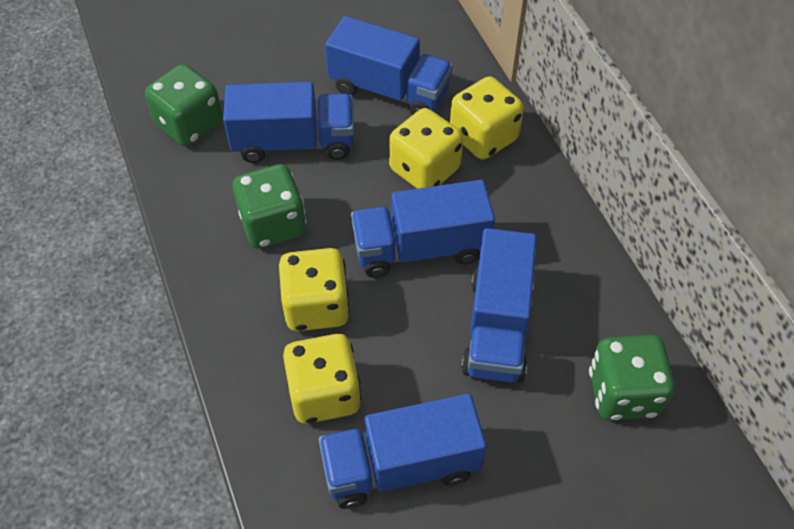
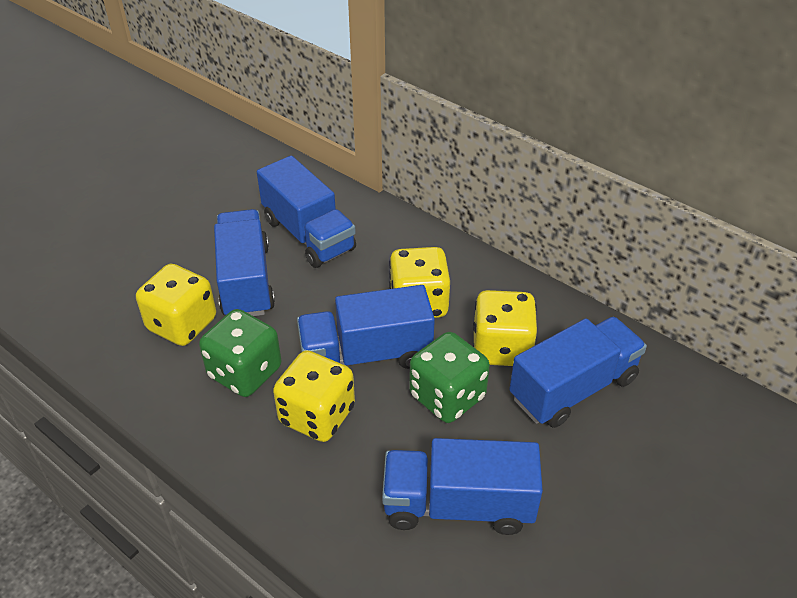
green dice: 3 -> 2

